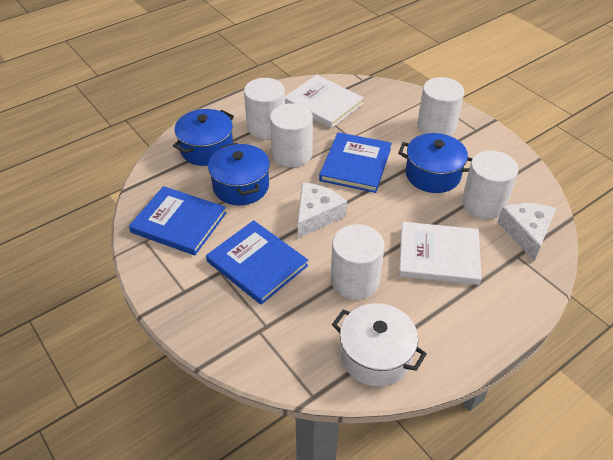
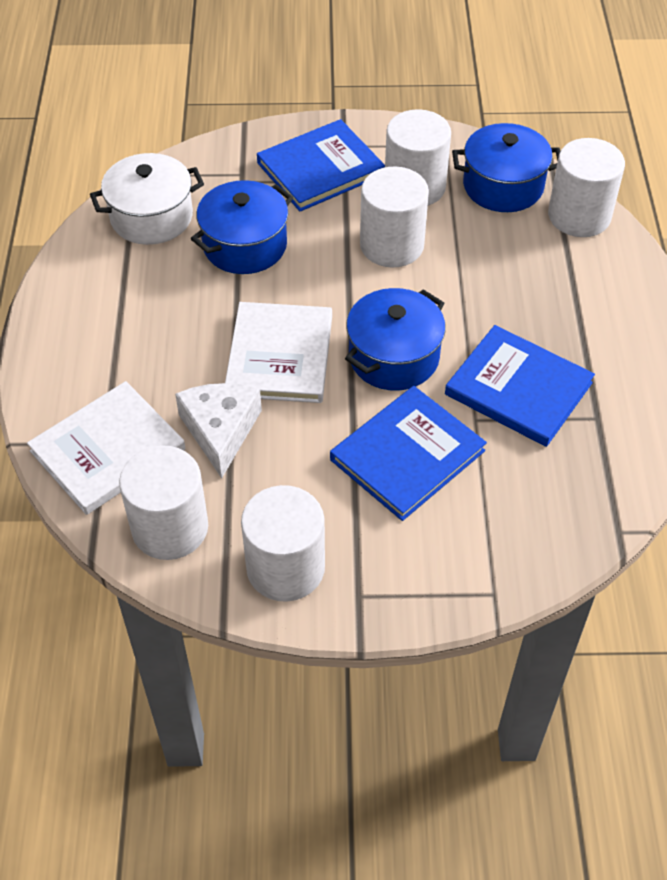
white cheese: 2 -> 1

